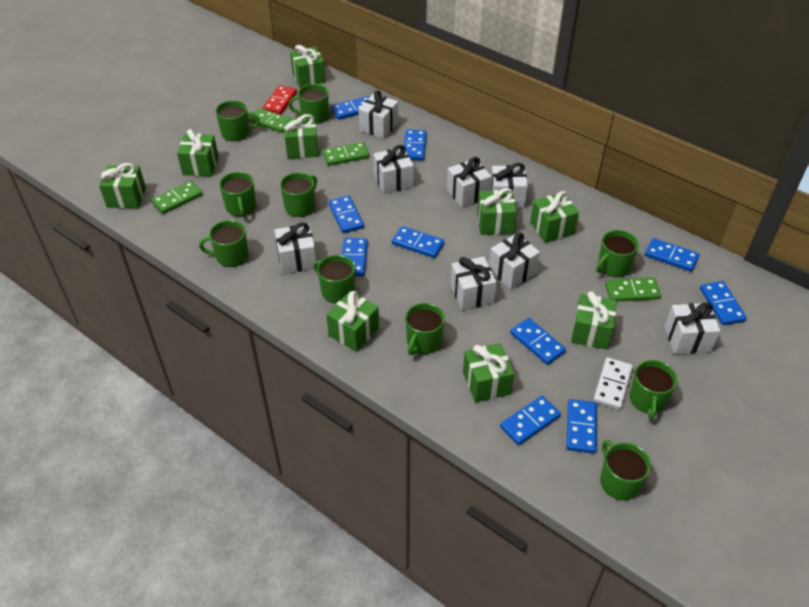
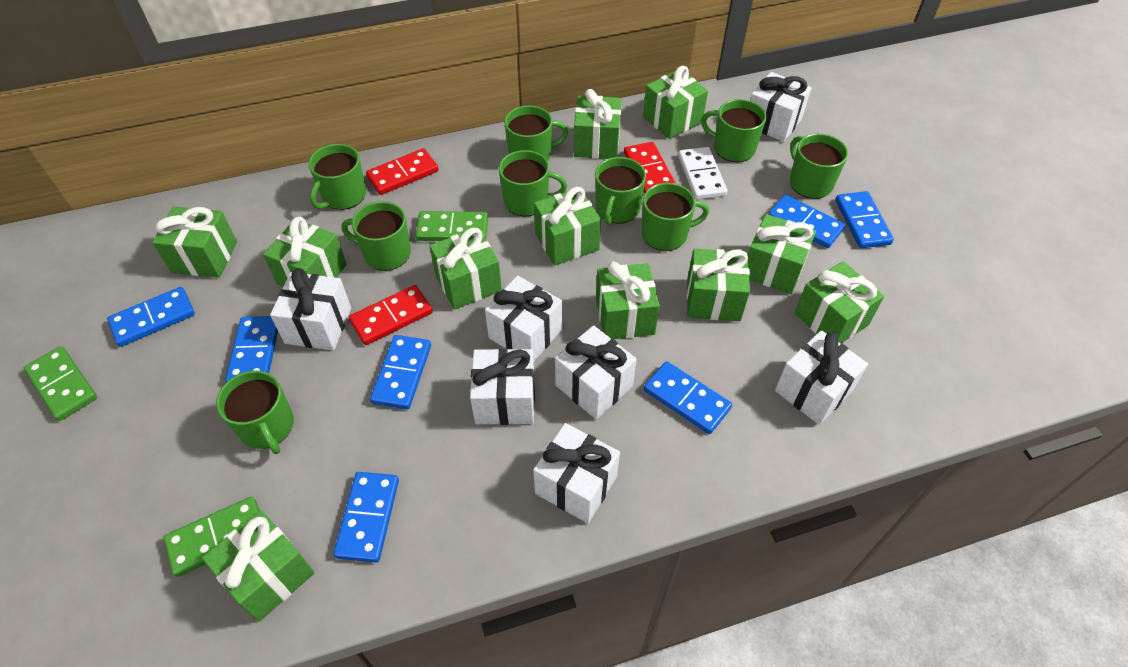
blue domino: 10 -> 7
green domino: 4 -> 3
green gift: 9 -> 11
green mug: 10 -> 9
red domino: 1 -> 3
white gift: 8 -> 7

